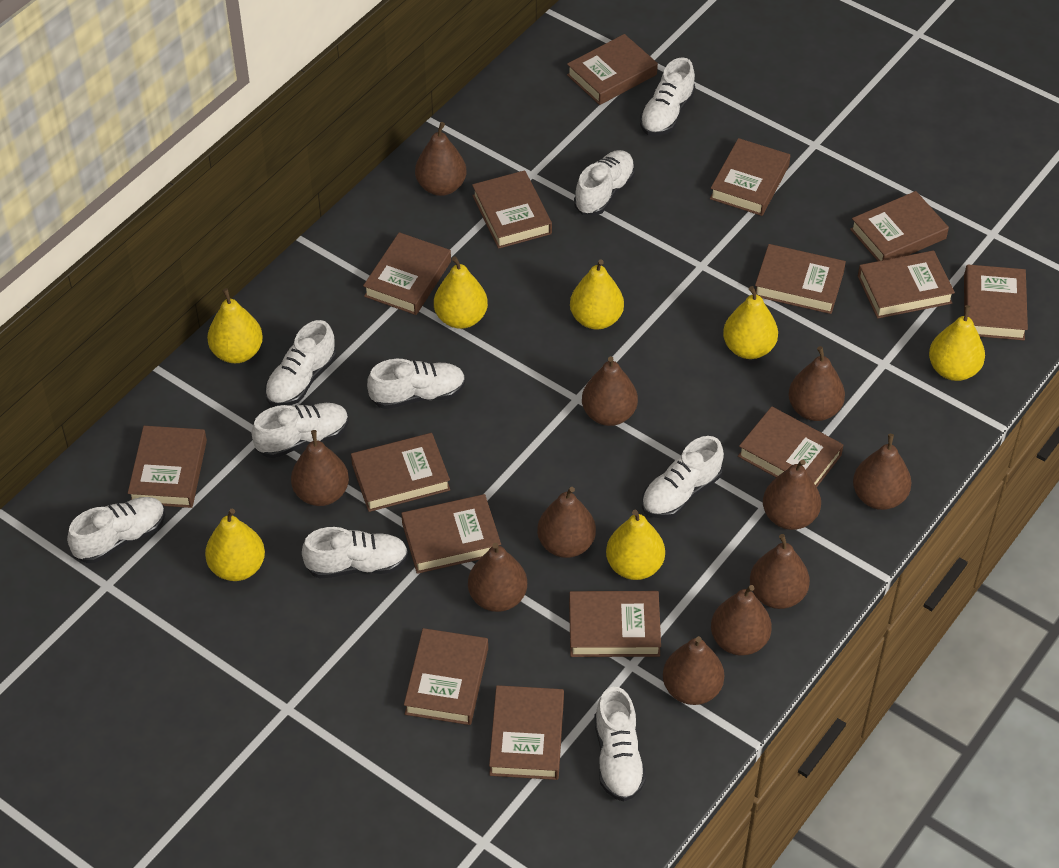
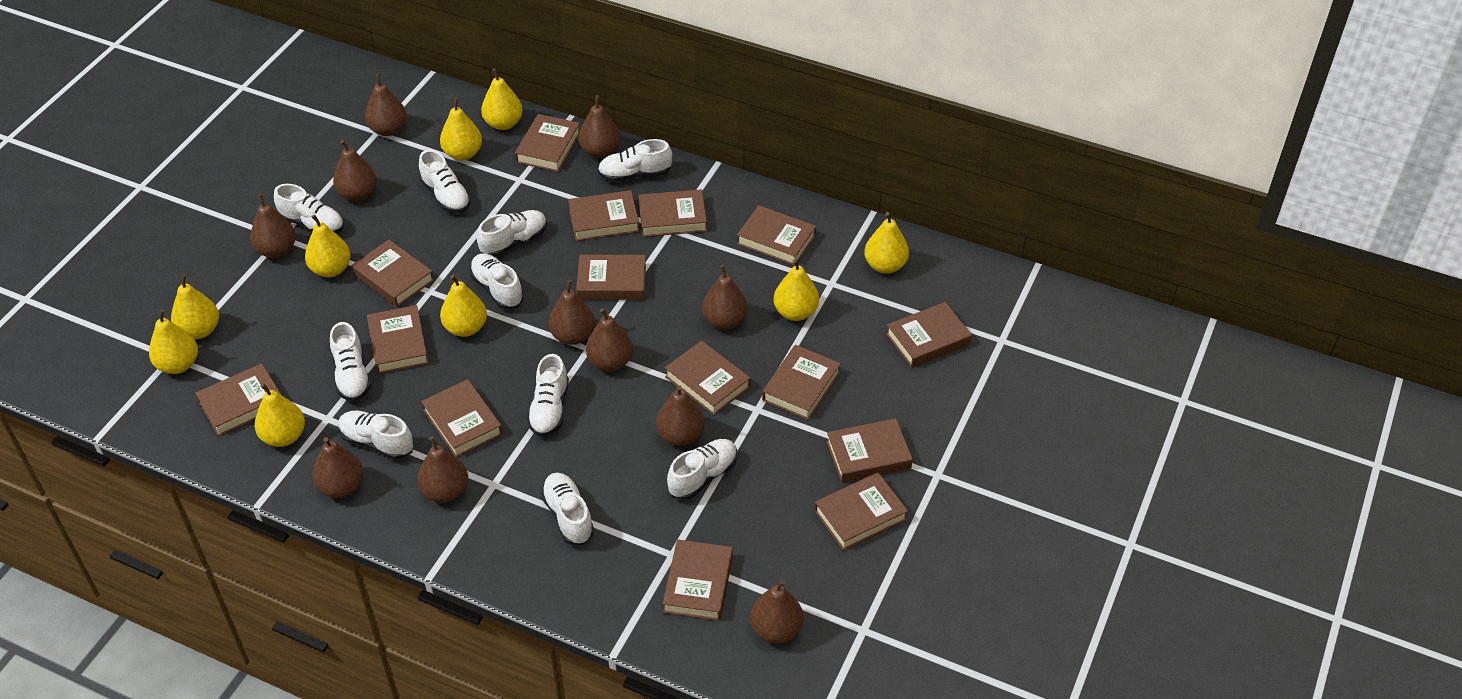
white shoe: 9 -> 10
yellow pear: 7 -> 9

